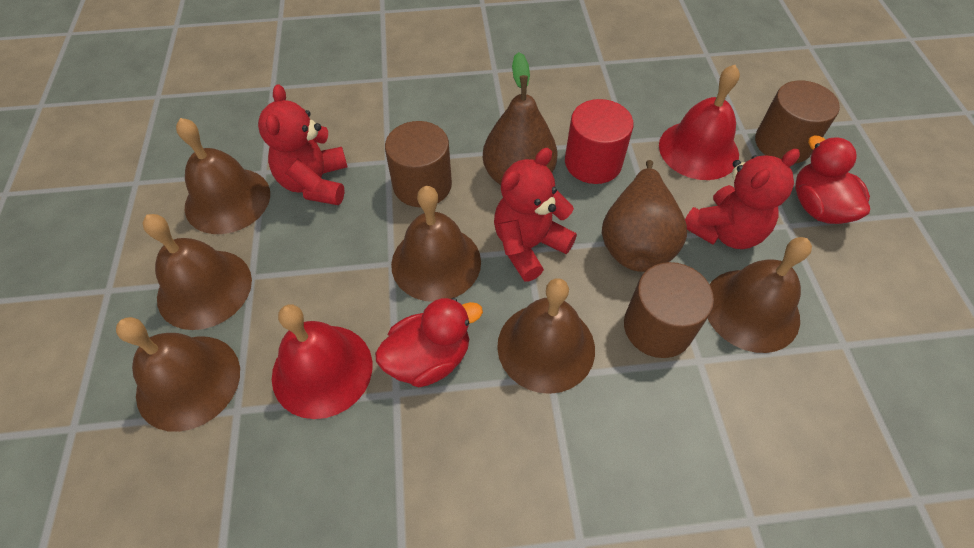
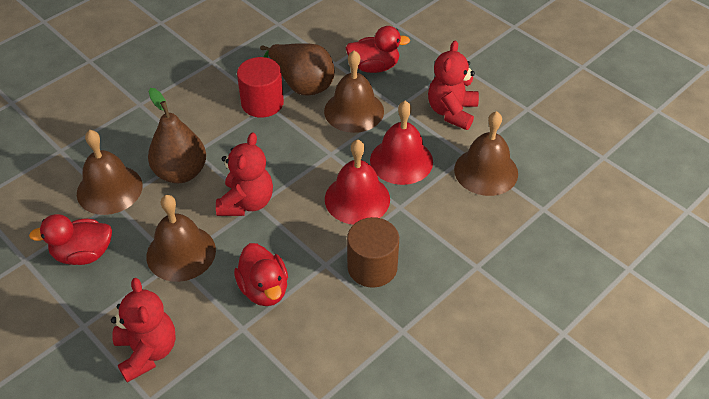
brown bell: 6 -> 4
brown cylinder: 3 -> 1
red duck: 2 -> 3

